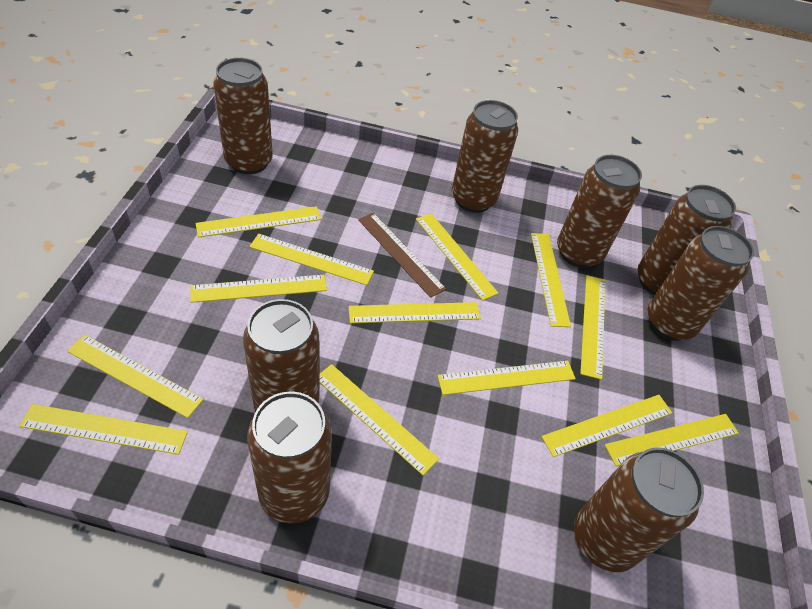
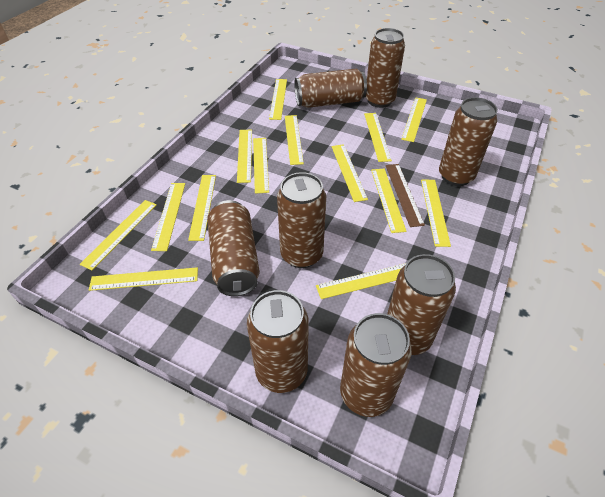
yellow ruler: 13 -> 14

